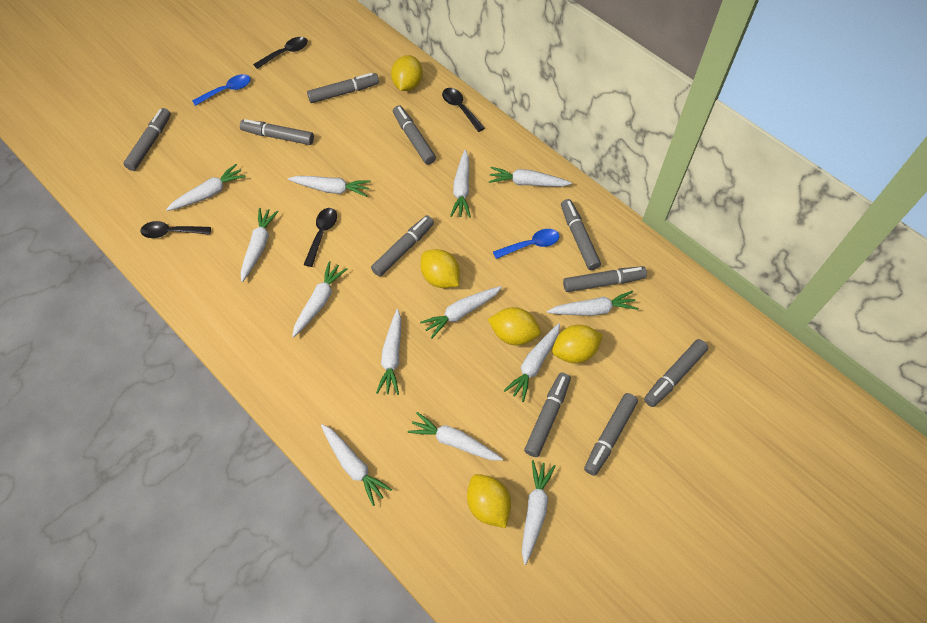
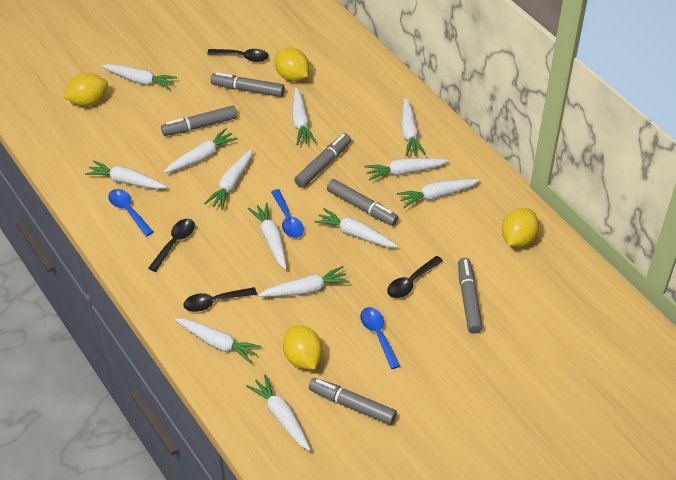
blue spoon: 2 -> 3
grey marker: 10 -> 6
yellow lemon: 5 -> 4

